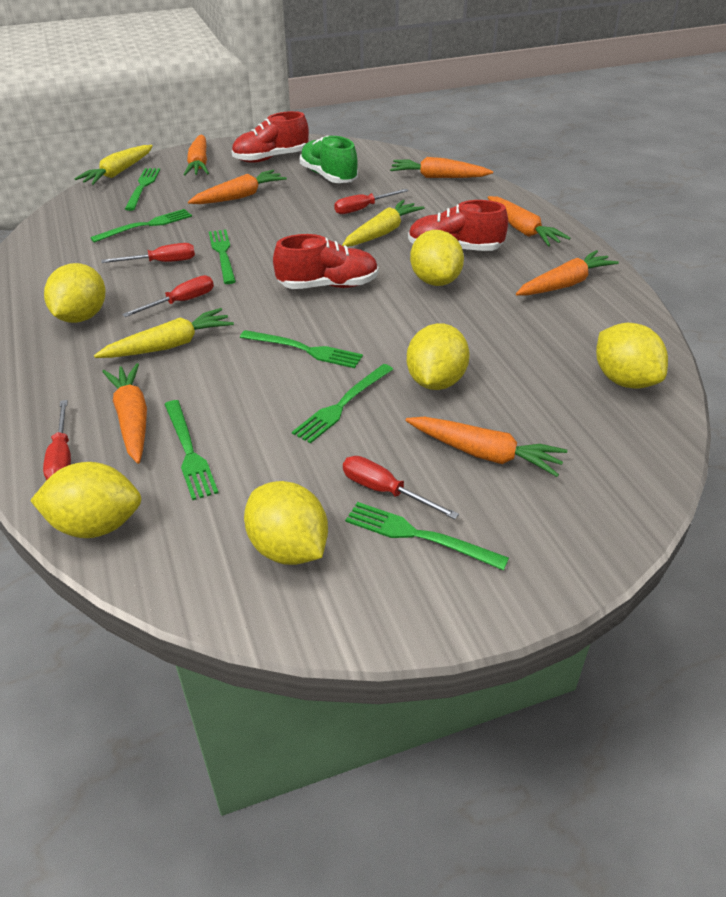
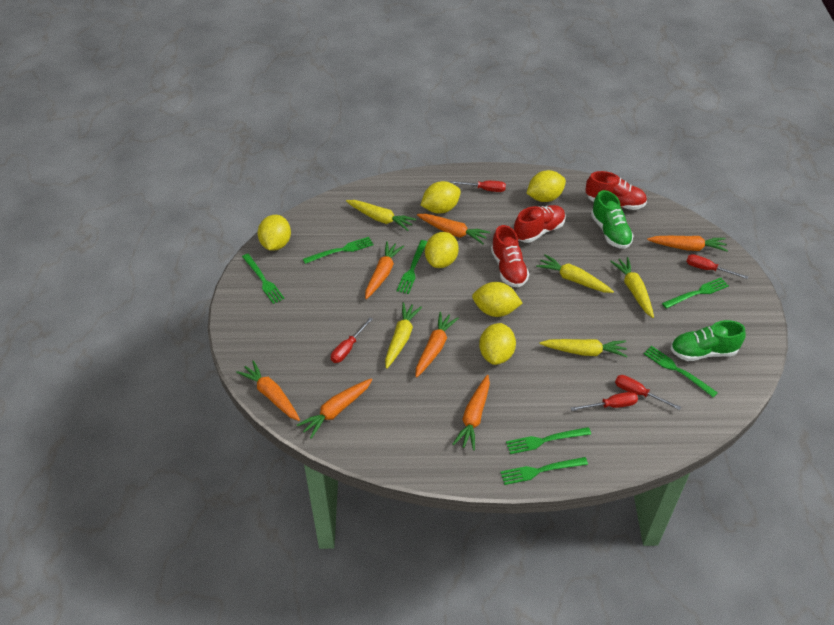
green shoe: 1 -> 2
yellow carrot: 3 -> 5

